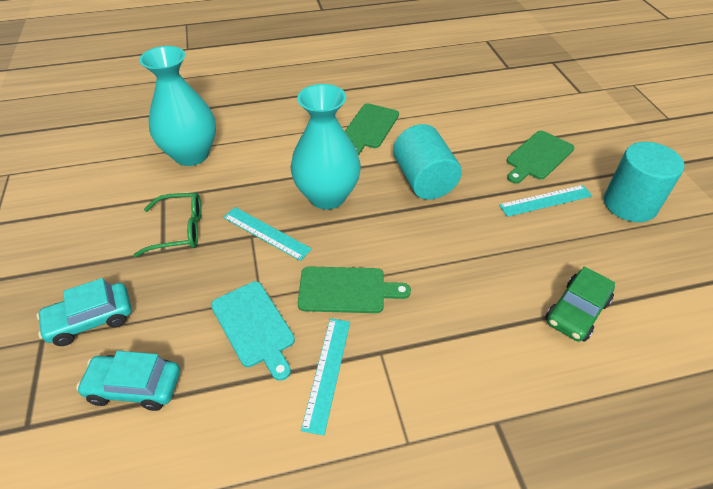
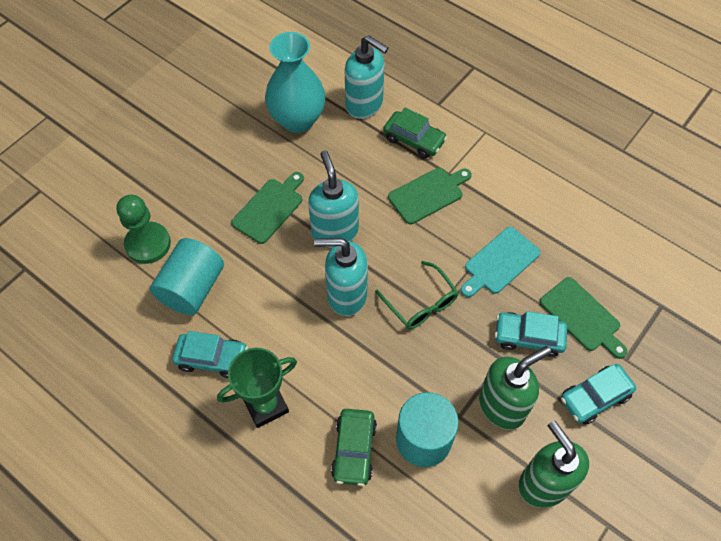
green car: 1 -> 2
green pawn: 0 -> 1
green soap dispenser: 0 -> 2
green trophy: 0 -> 1
turquoise car: 2 -> 3
turquoise ruler: 3 -> 0
turquoise soap dispenser: 0 -> 3
turquoise vase: 2 -> 1

